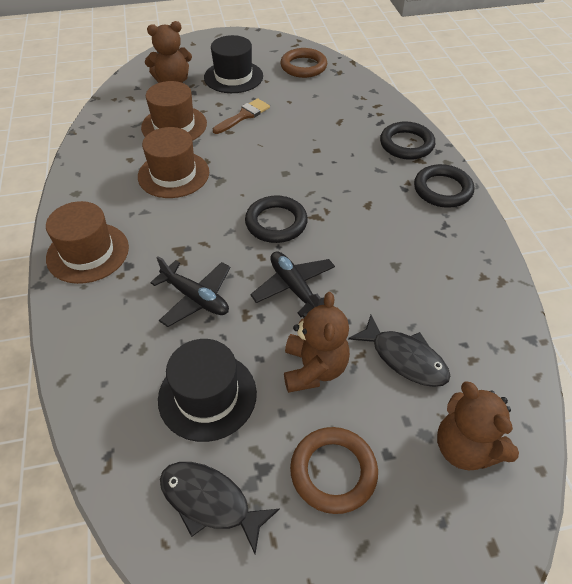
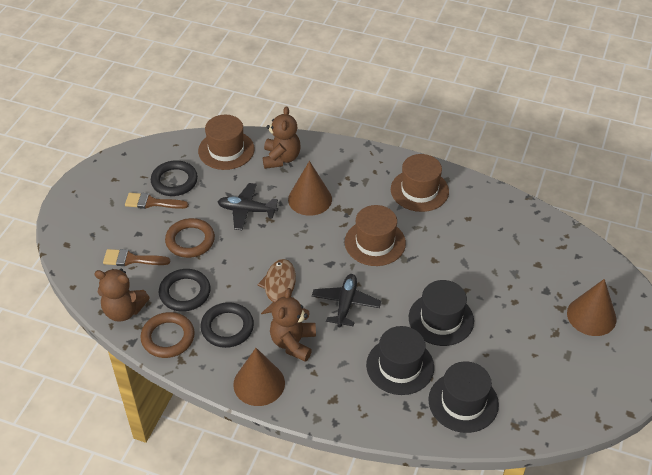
black fish: 2 -> 0
black hat: 2 -> 3
brown brush: 1 -> 2
brown cone: 0 -> 3
brown fish: 0 -> 1

